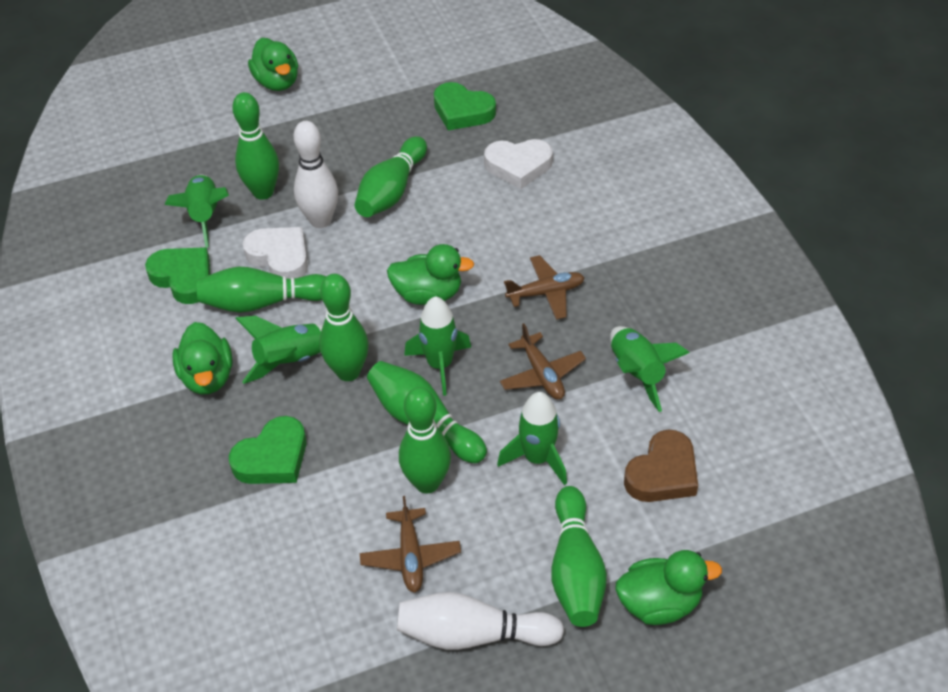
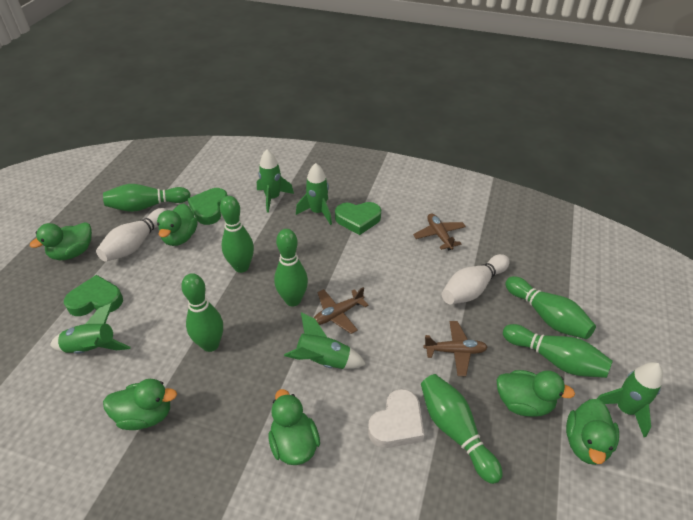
brown heart: 1 -> 0
green duck: 4 -> 6
white heart: 2 -> 1

